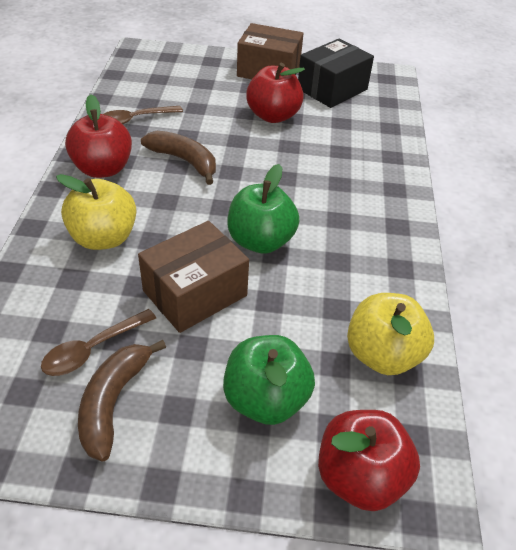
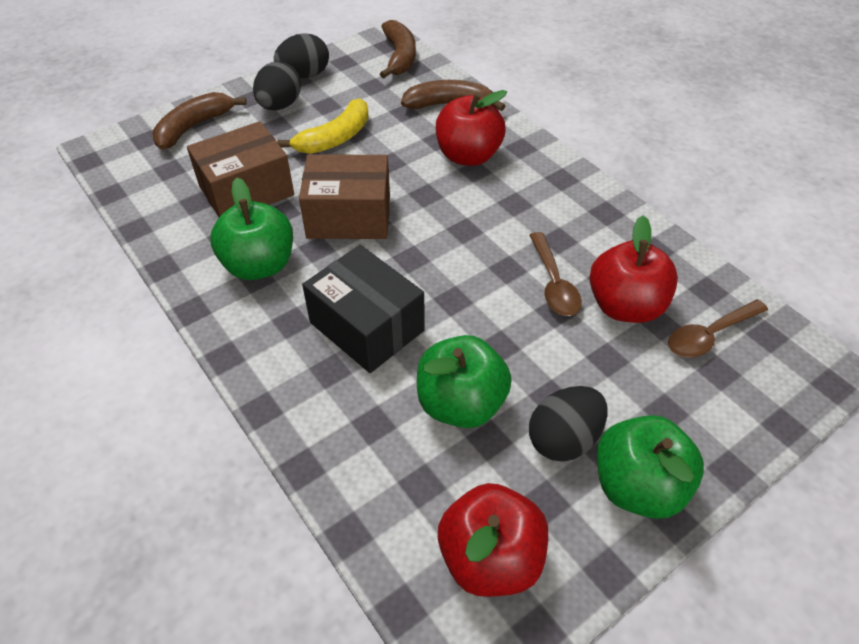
black egg: 0 -> 3
brown banana: 2 -> 3
green apple: 2 -> 3
yellow apple: 2 -> 0
yellow banana: 0 -> 1

